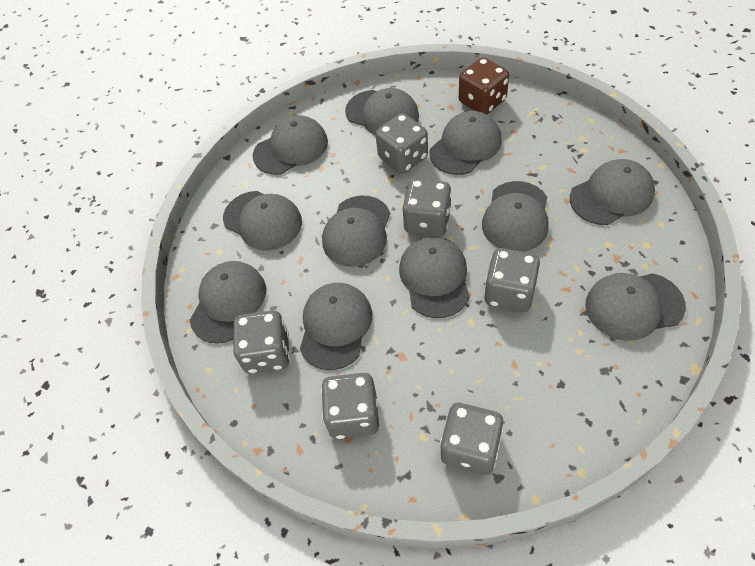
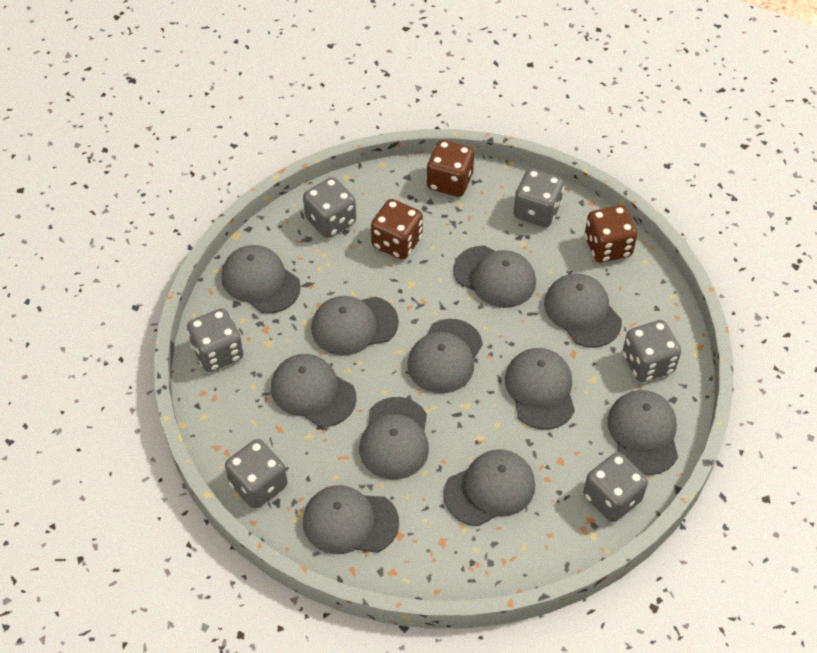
brown dice: 1 -> 3

